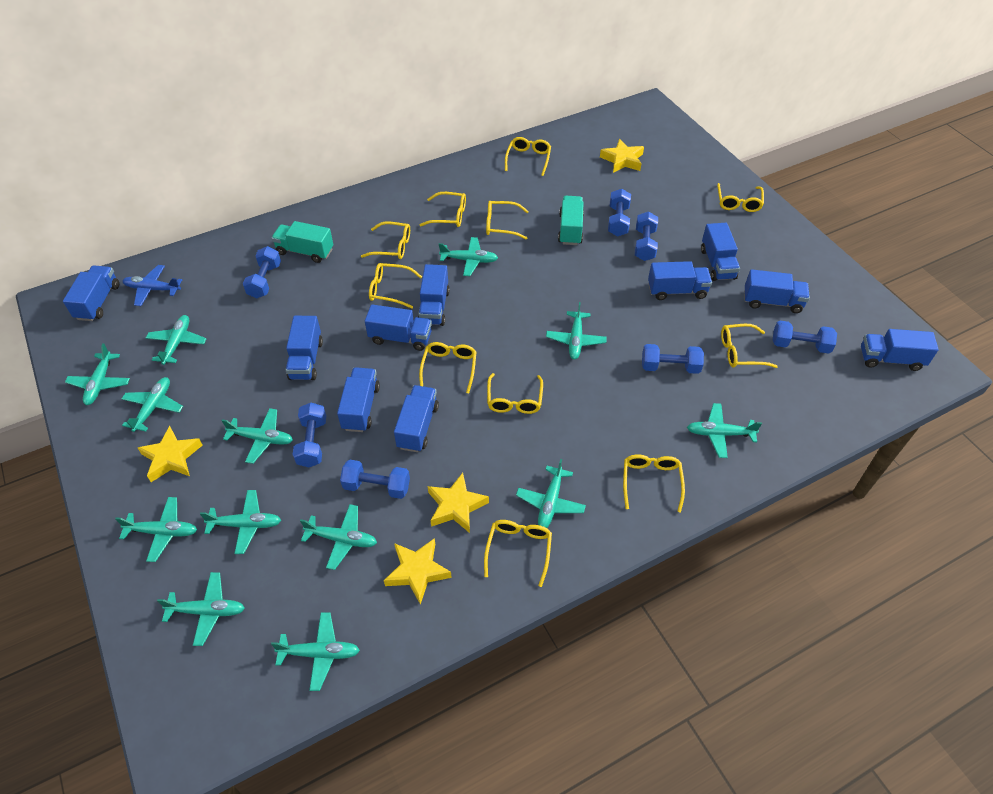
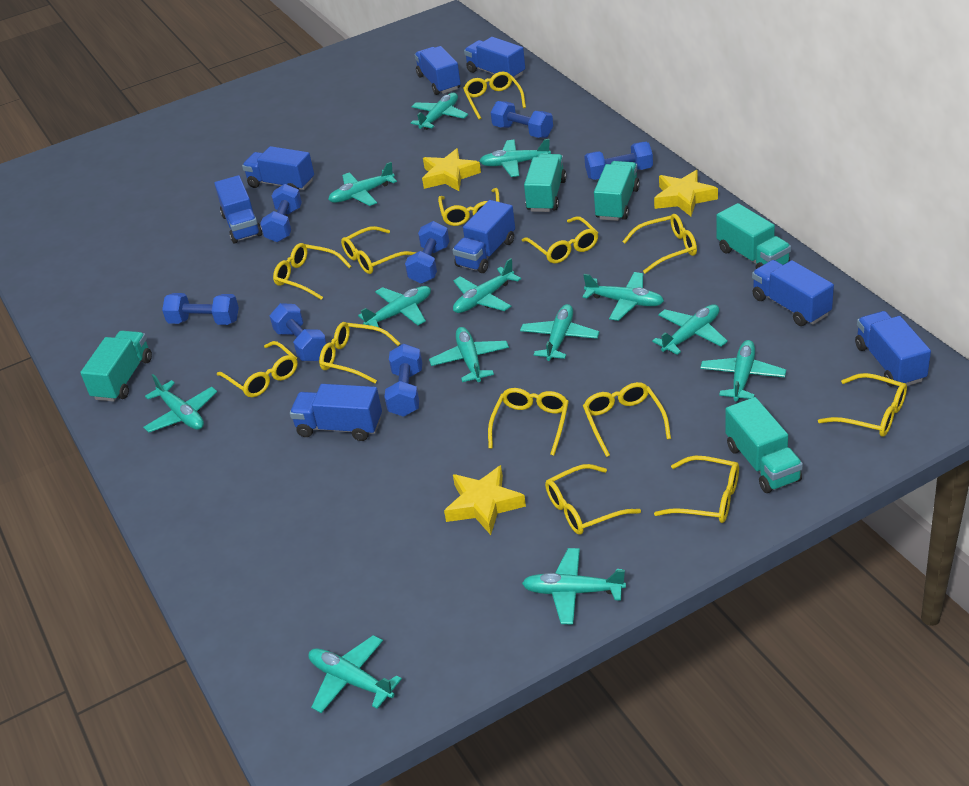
blue plane: 1 -> 0
blue truck: 10 -> 8
turquoise truck: 2 -> 5
yellow glasses: 11 -> 13
yellow star: 4 -> 3

